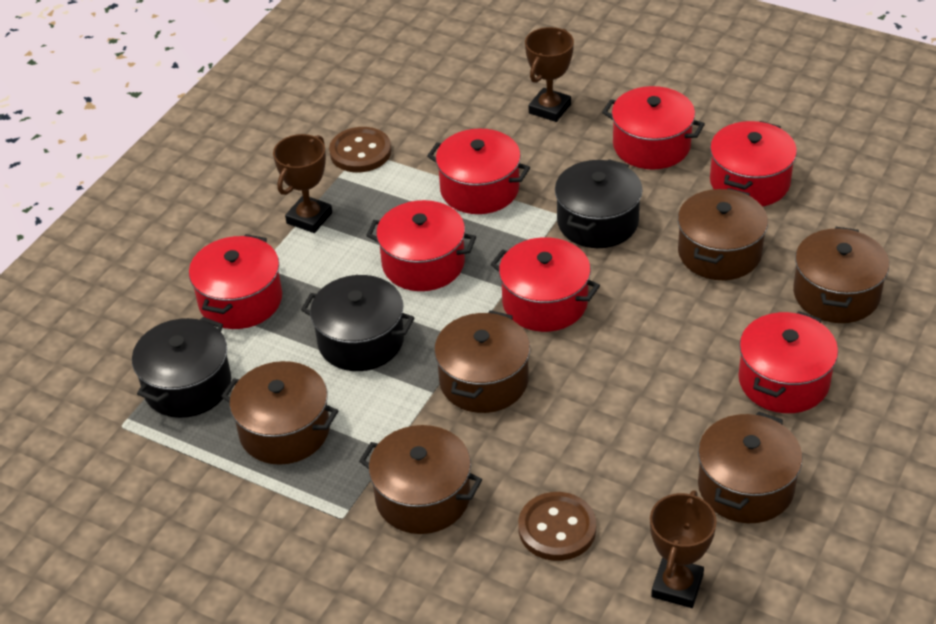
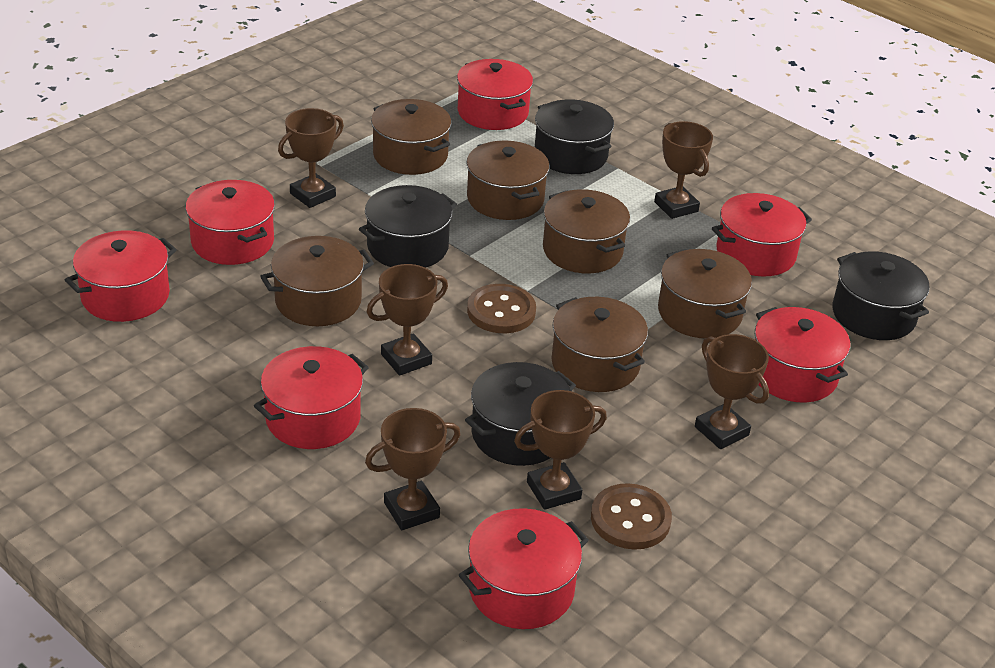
black pot: 3 -> 4
brown trophy: 3 -> 6

